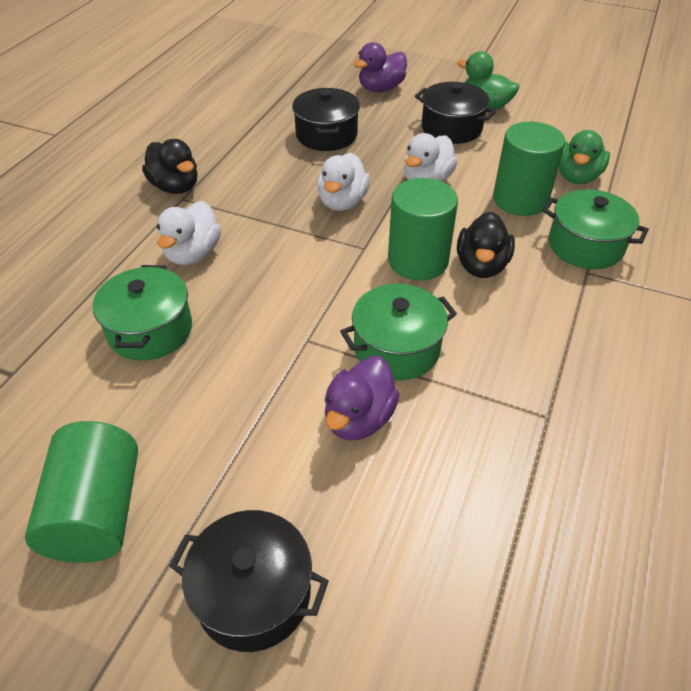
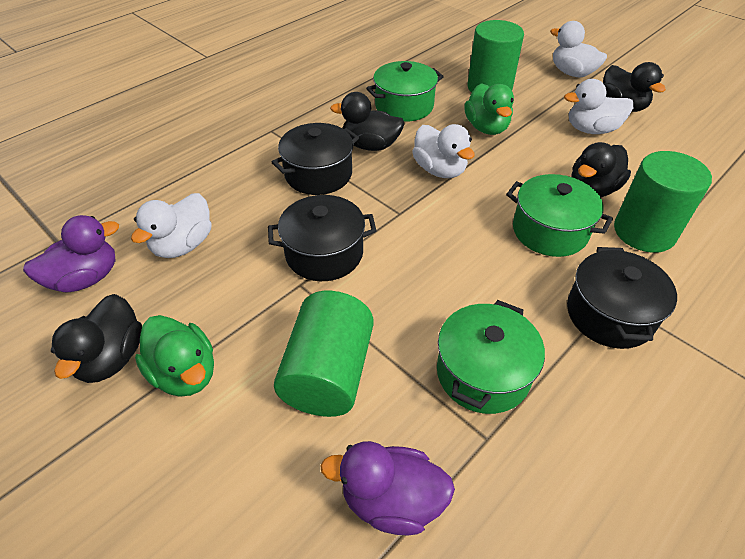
black duck: 2 -> 4
white duck: 3 -> 4

